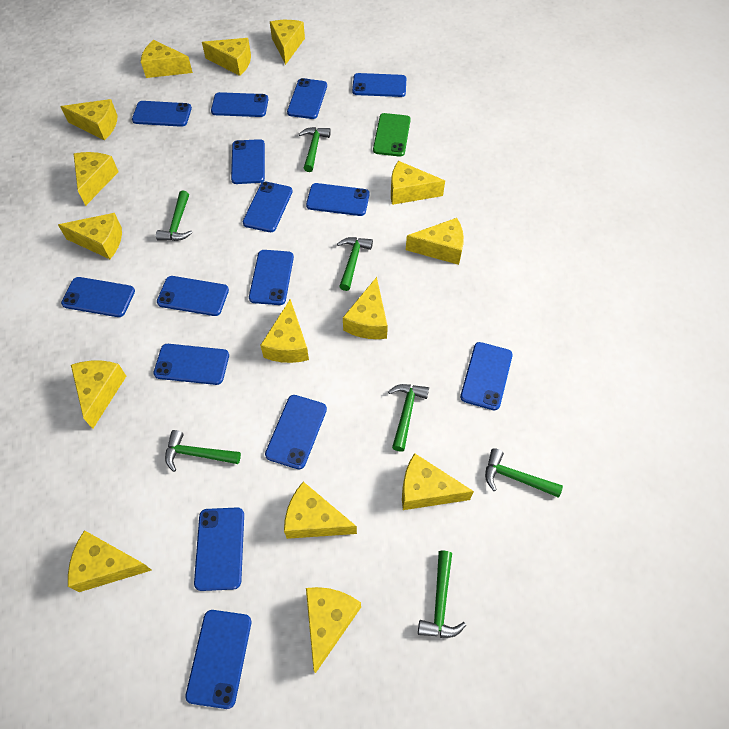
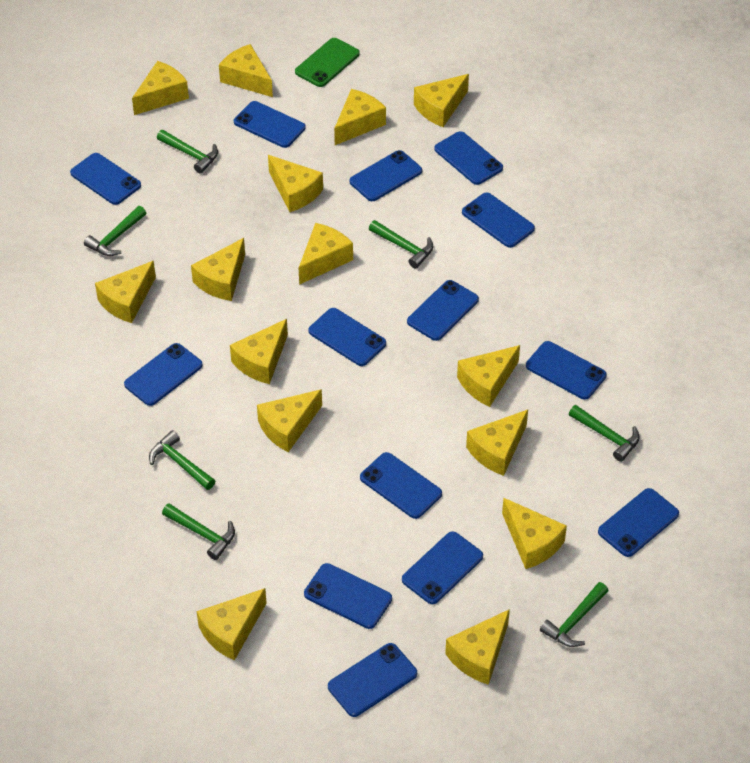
blue phone: 15 -> 14

